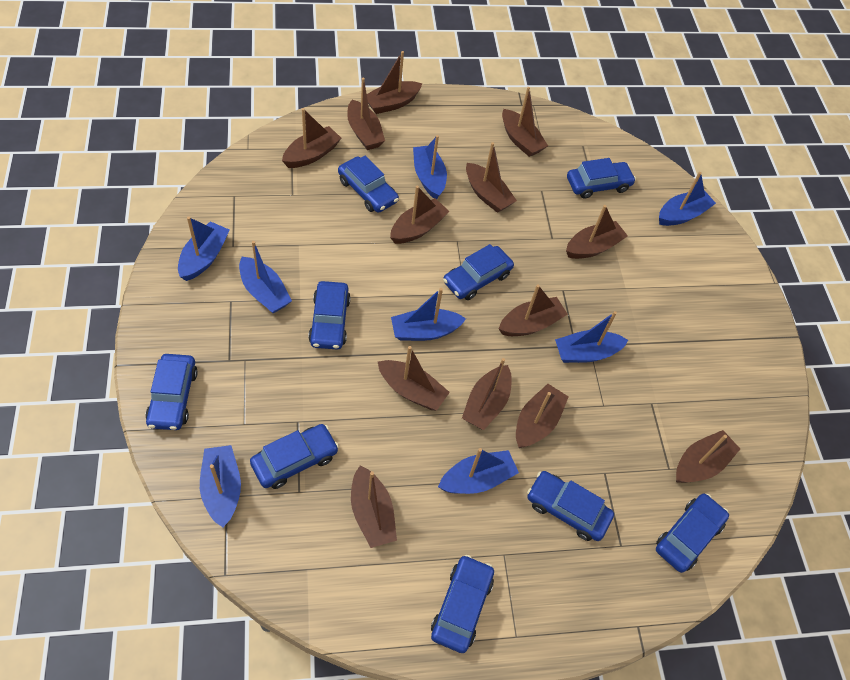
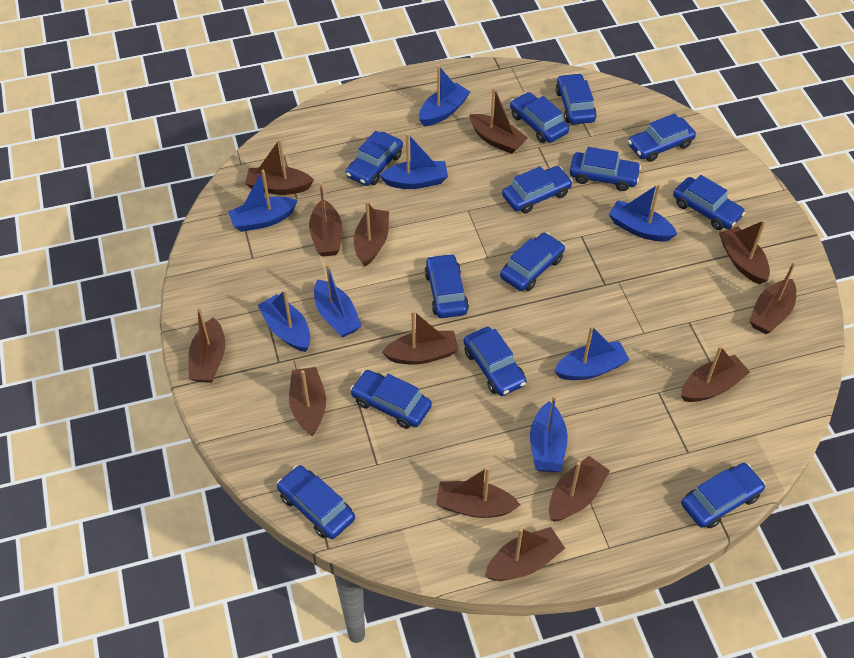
blue car: 9 -> 13

